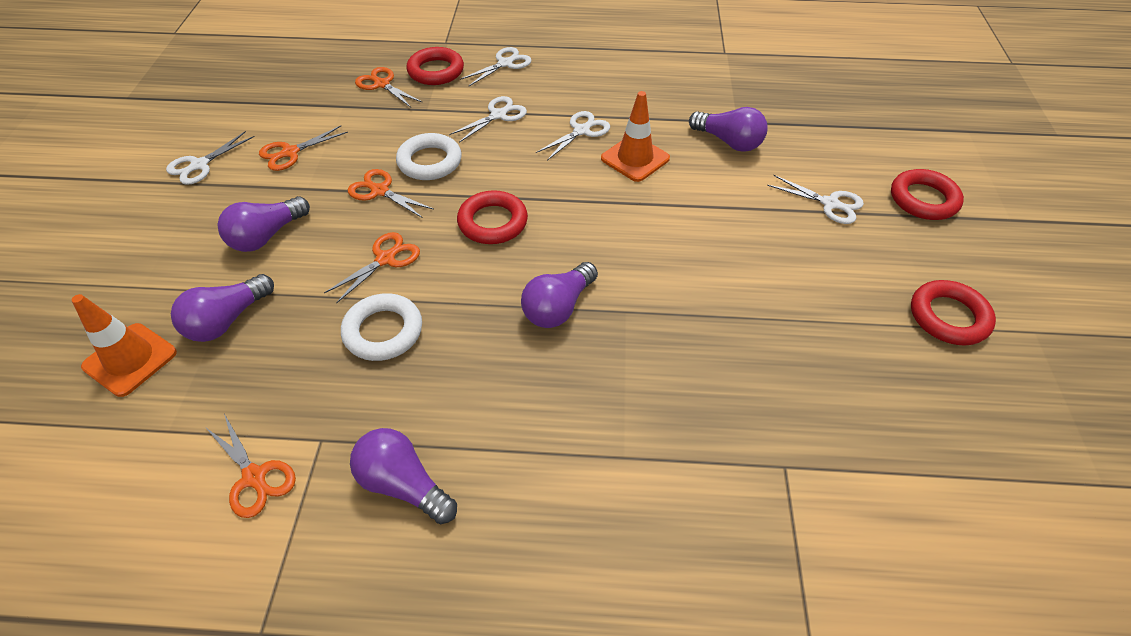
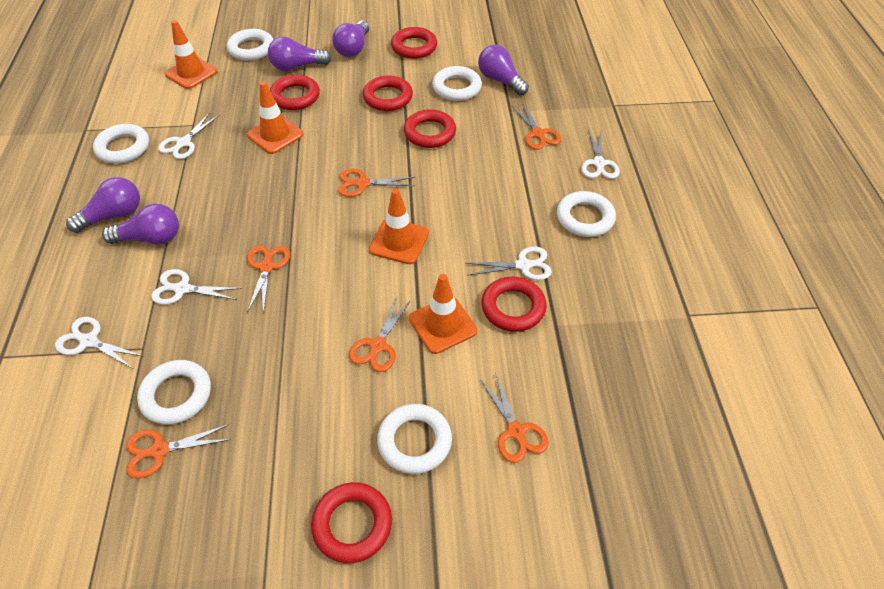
orange scissors: 5 -> 6
orange traffic cone: 2 -> 4
red ring: 4 -> 6
white ring: 2 -> 6

